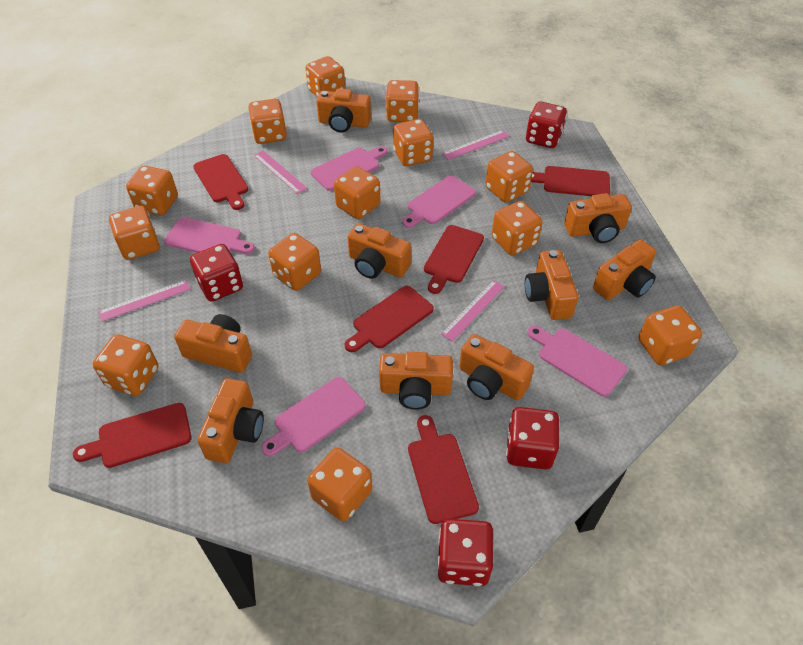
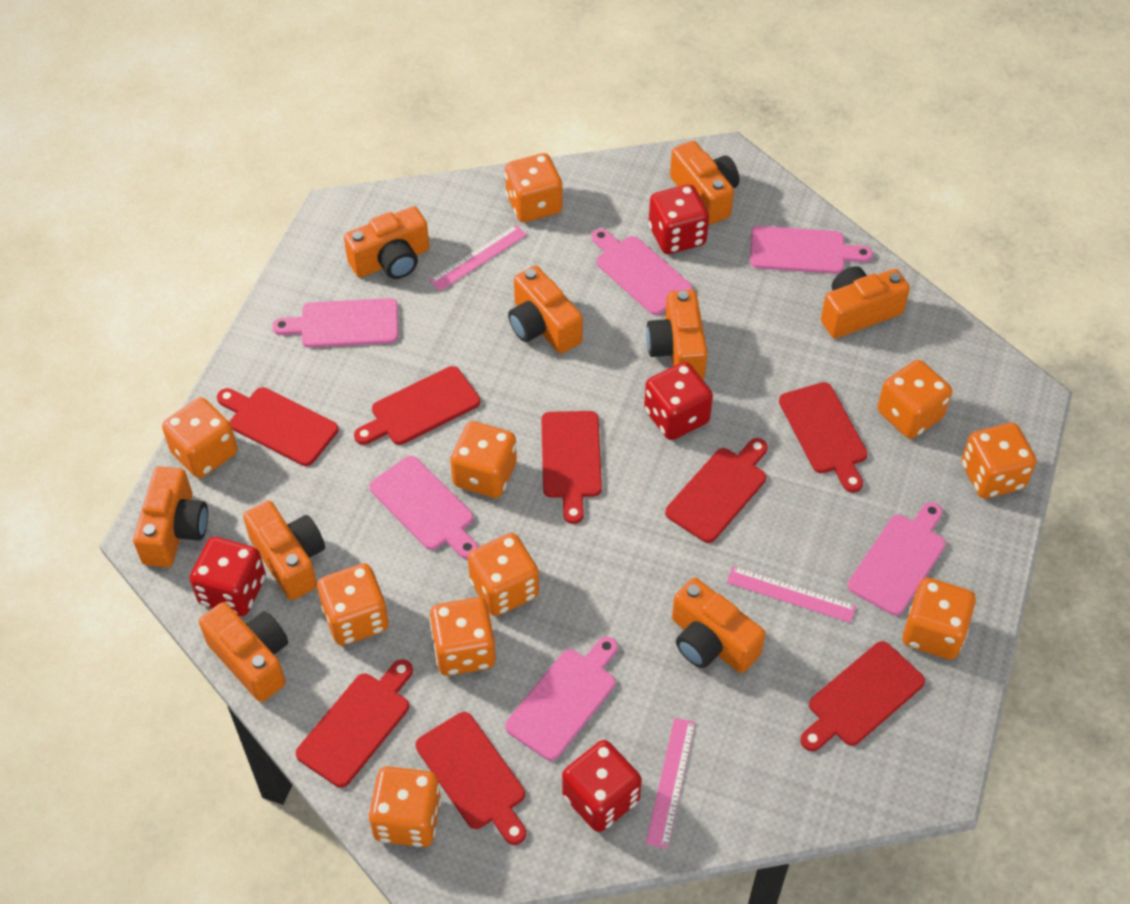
orange dice: 13 -> 10
pink cutting board: 5 -> 6
pink ruler: 4 -> 3
red cutting board: 6 -> 8

